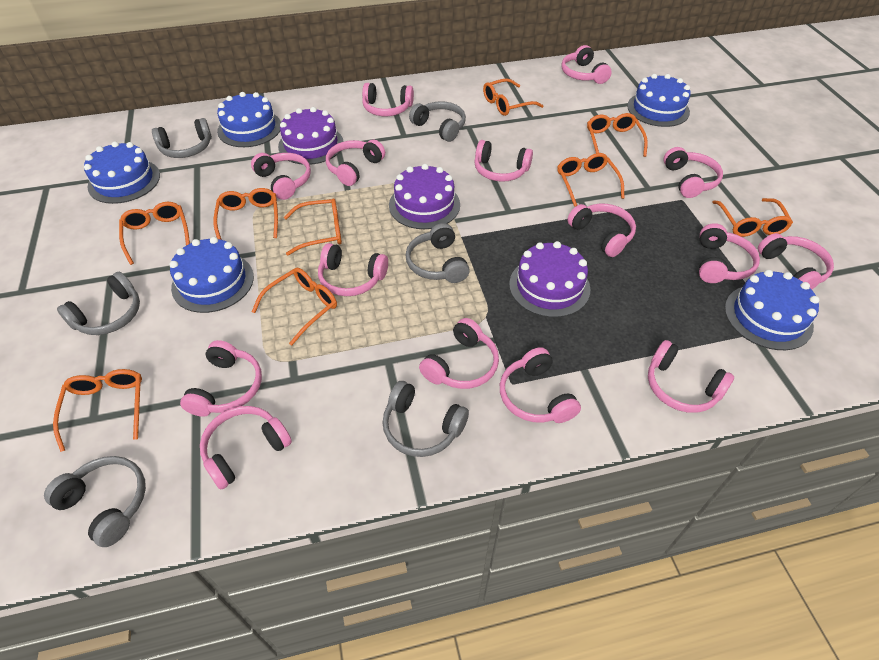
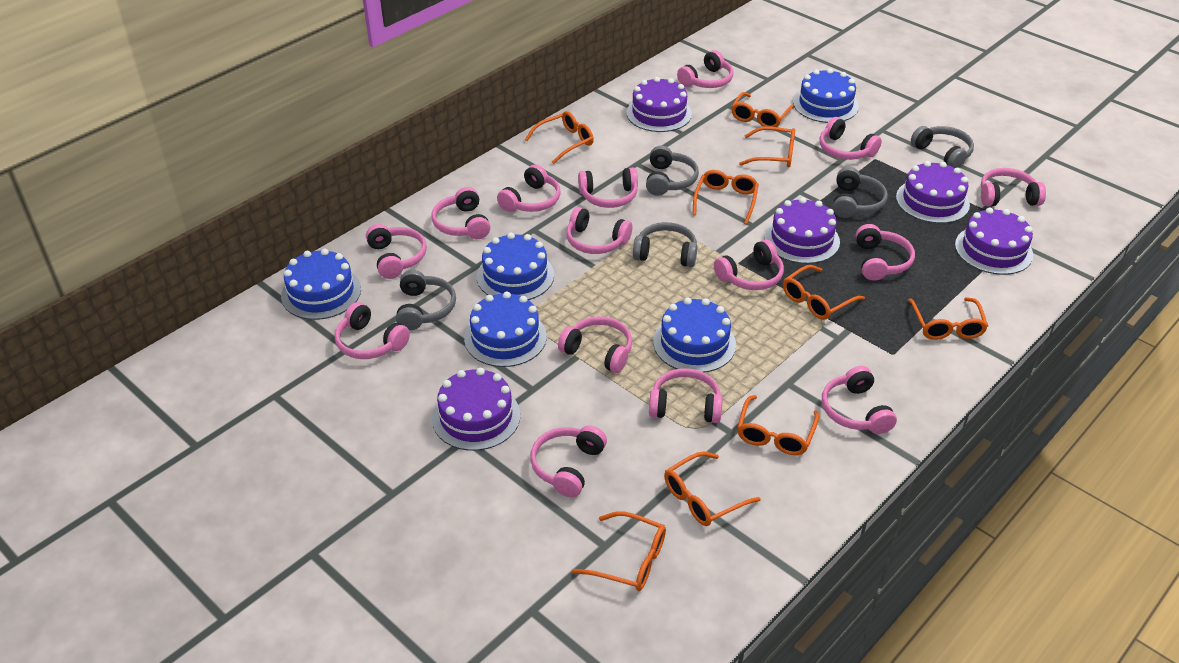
grey headphones: 6 -> 5
purple cake: 3 -> 5

